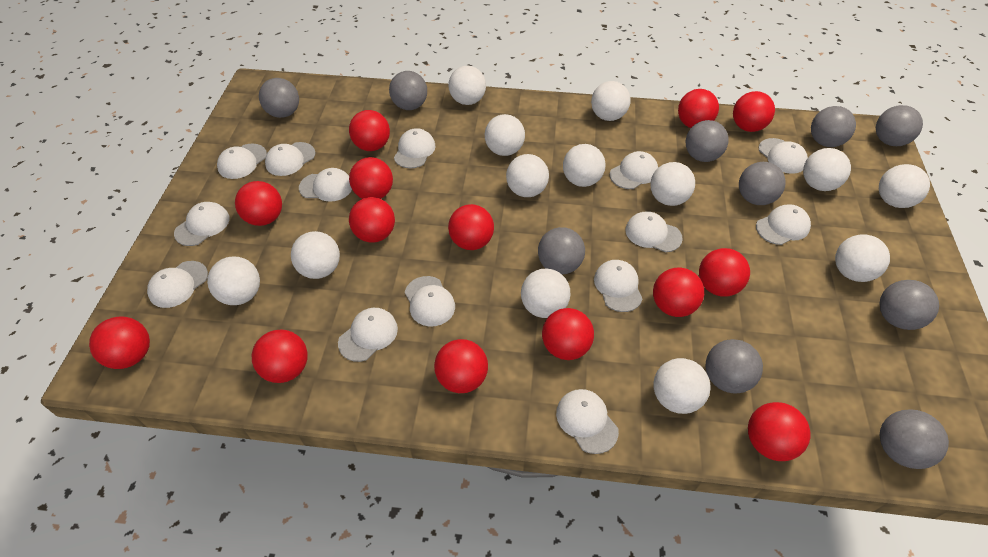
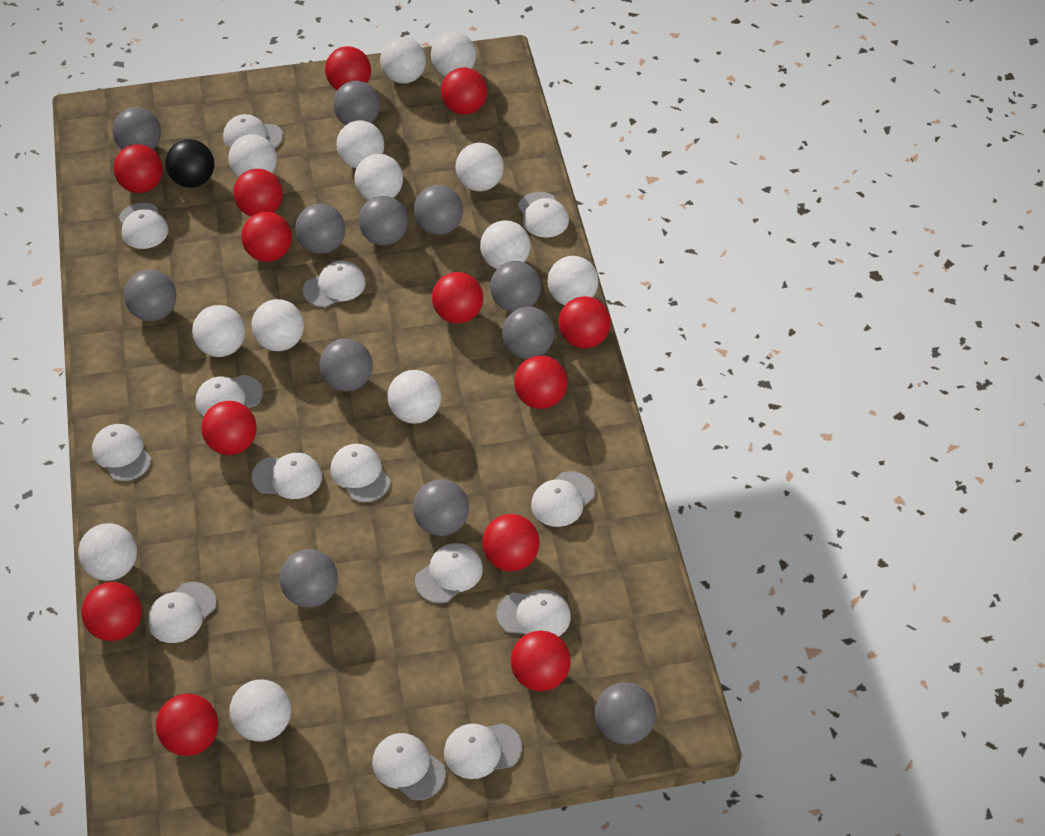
black ball: 0 -> 1
grey ball: 10 -> 12
red ball: 14 -> 13

